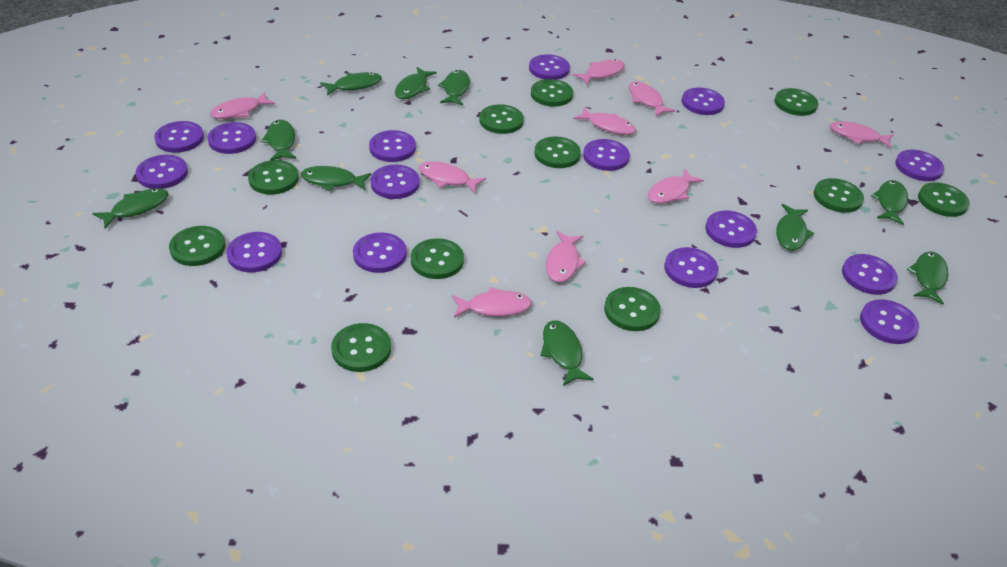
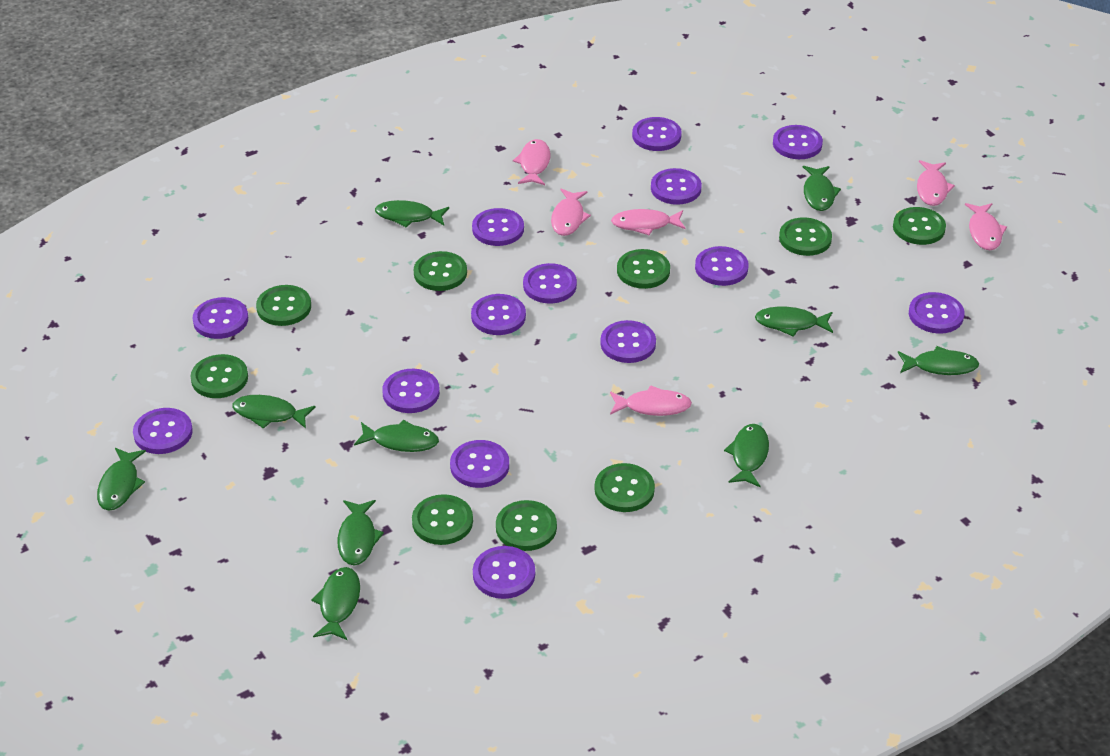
green button: 11 -> 9
pink fish: 9 -> 6
purple button: 15 -> 14

